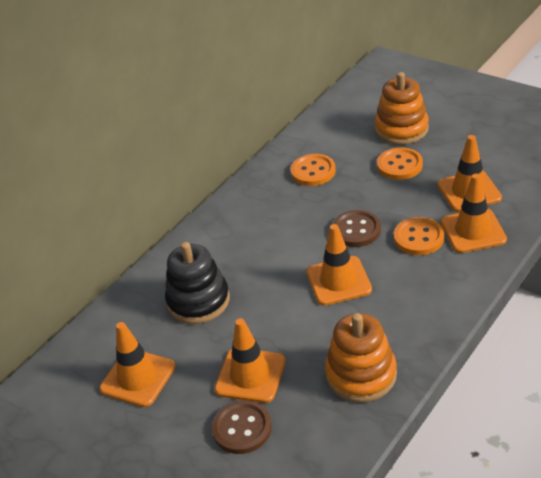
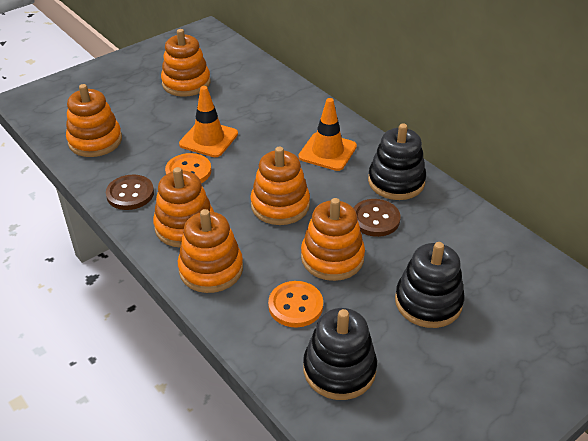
black stacking toy: 1 -> 3
orange button: 3 -> 2
orange stacking toy: 2 -> 6
orange traffic cone: 5 -> 2

